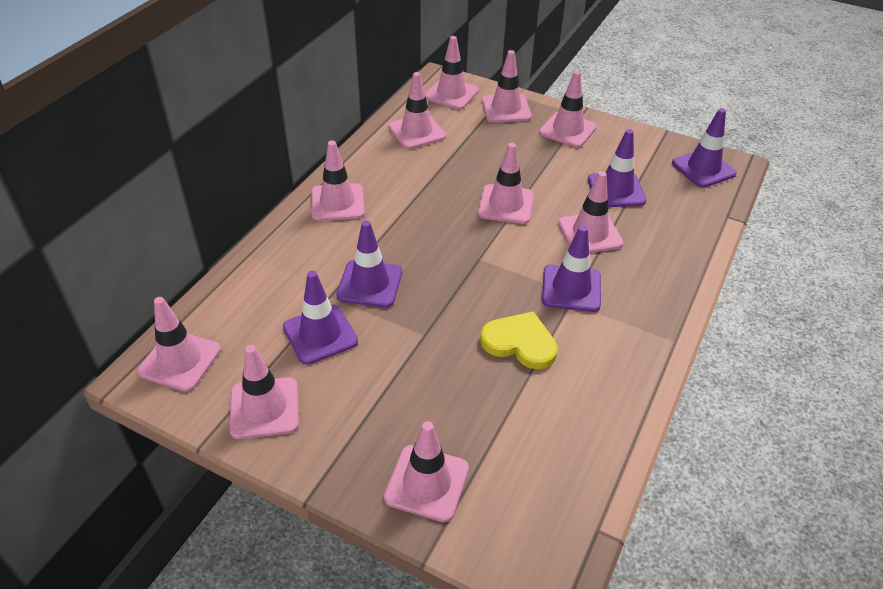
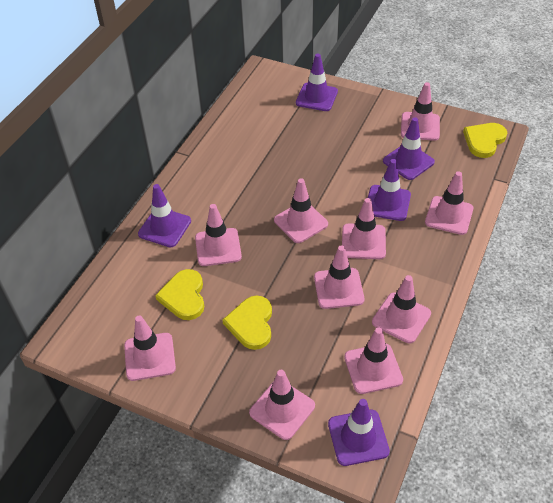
yellow heart: 1 -> 3

